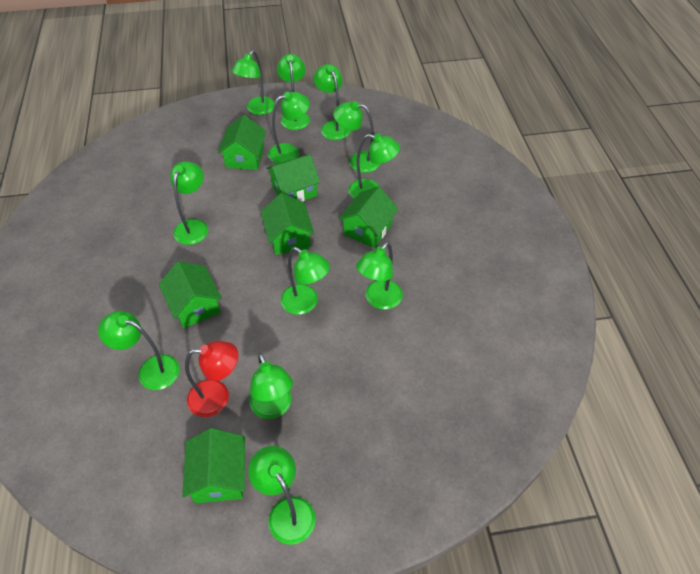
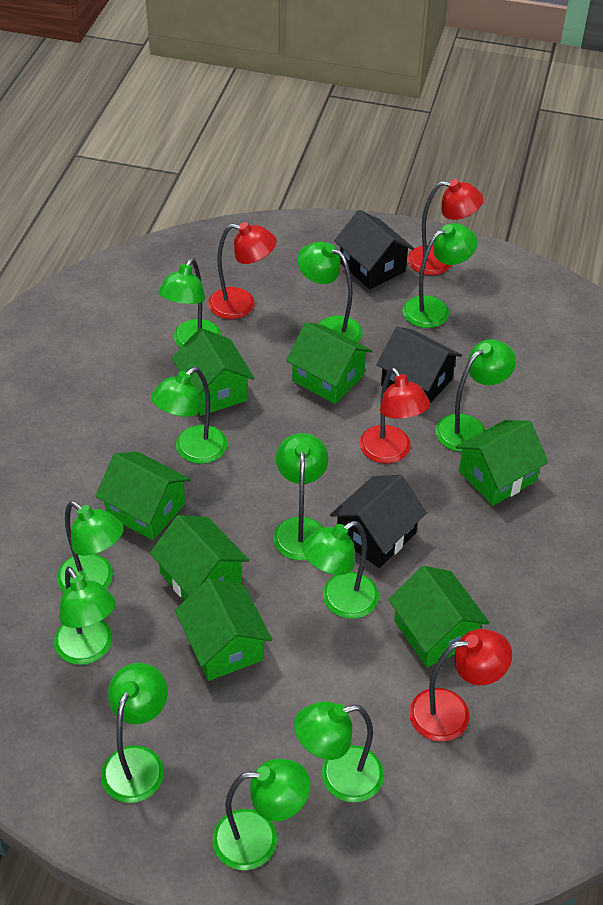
black house: 0 -> 3
green house: 6 -> 7
red lamp: 1 -> 4

